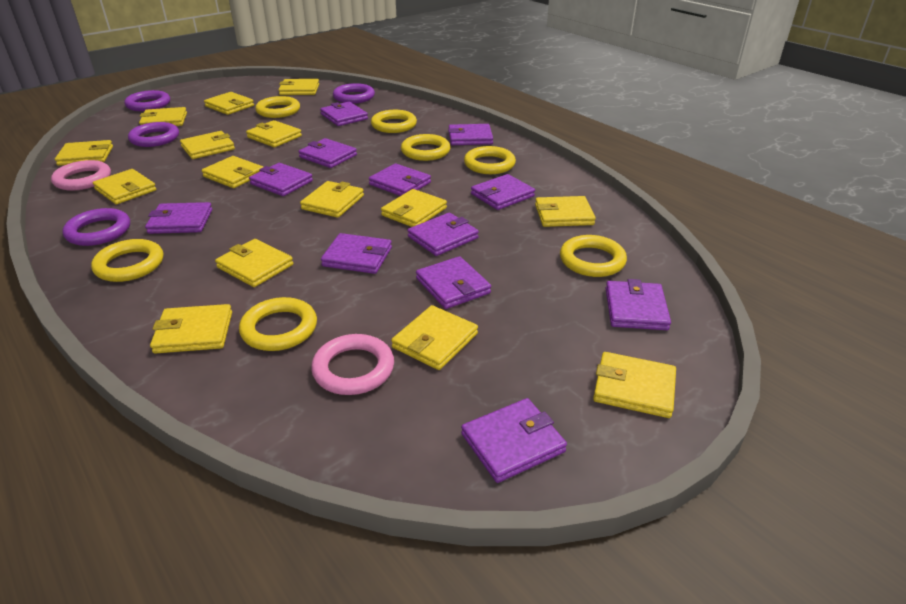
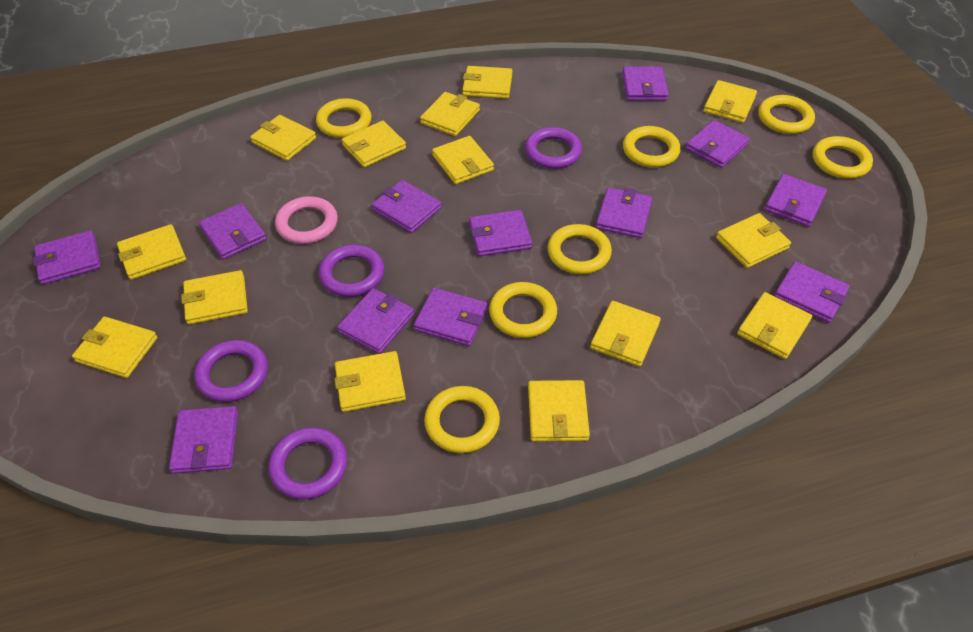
pink ring: 2 -> 1
yellow wallet: 15 -> 14

